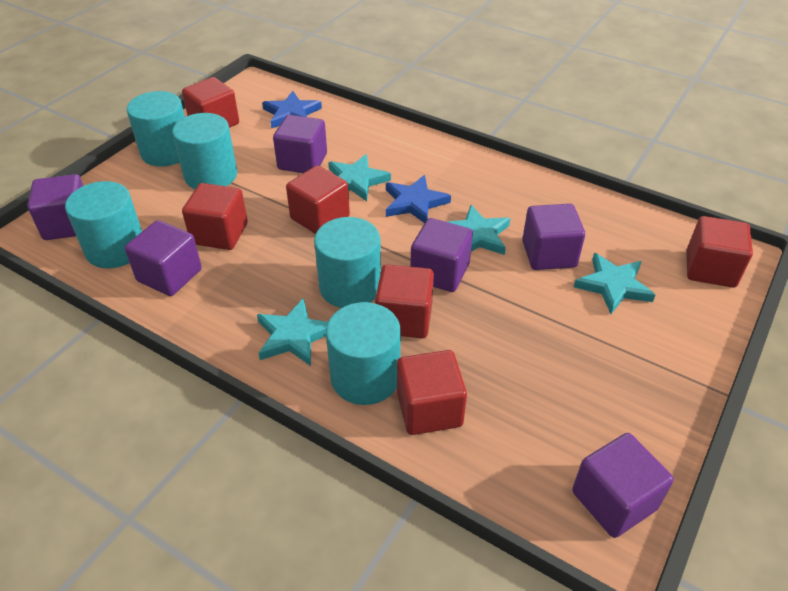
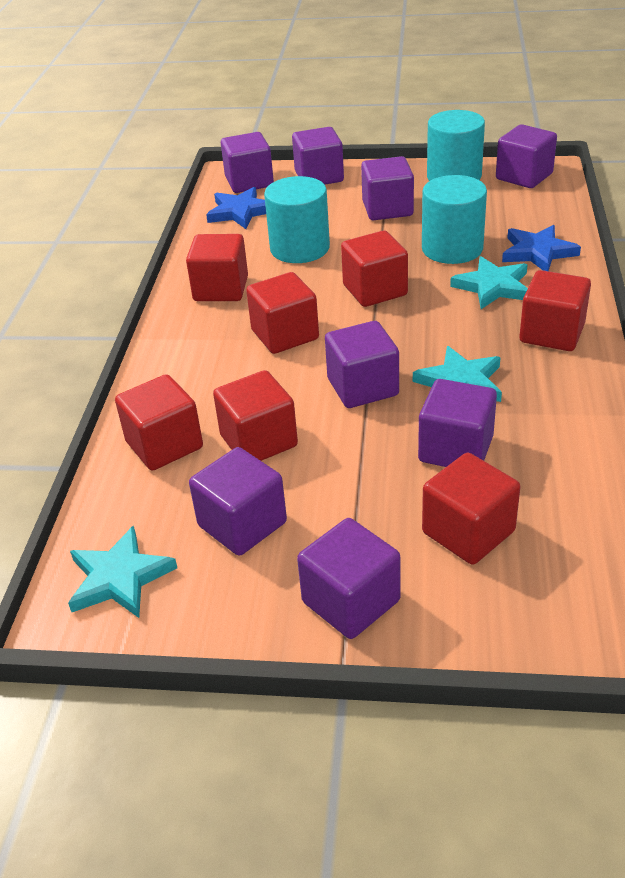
purple cube: 6 -> 8
red cube: 6 -> 7
turquoise cylinder: 5 -> 3
turquoise star: 4 -> 3

